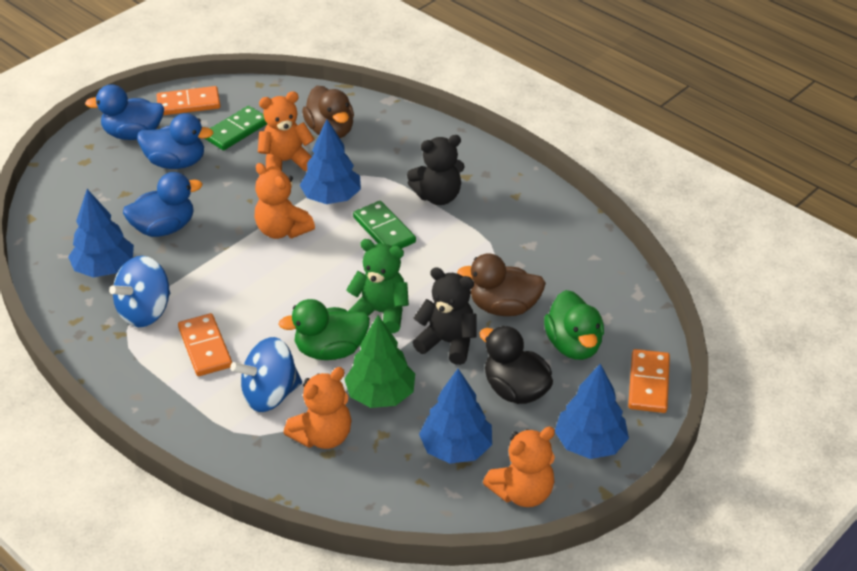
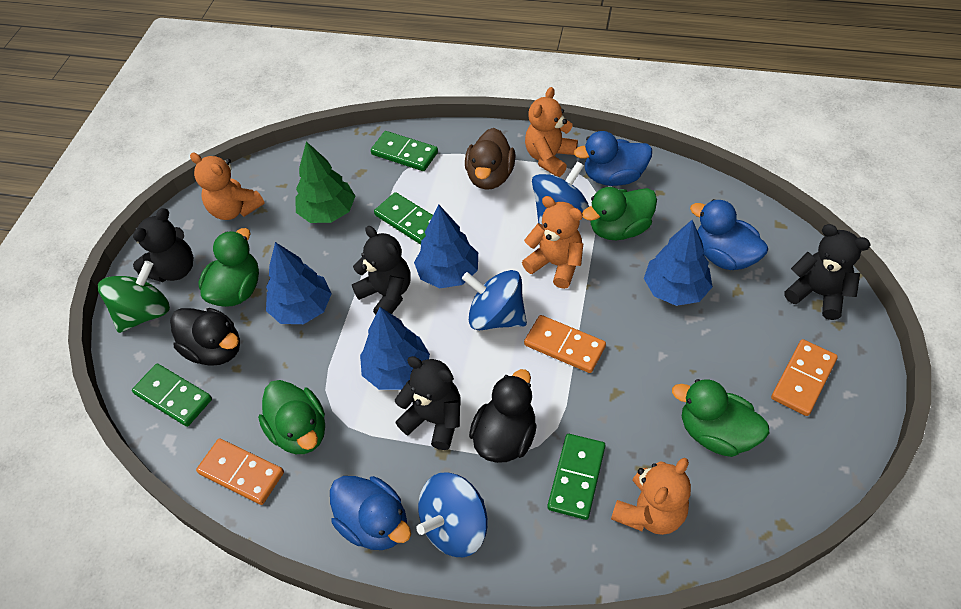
black duck: 1 -> 2
black teddy bear: 2 -> 4
blue spinning top: 2 -> 3
brown duck: 2 -> 1
green domino: 2 -> 4
green duck: 2 -> 4
green spinning top: 0 -> 1
green teddy bear: 1 -> 0

